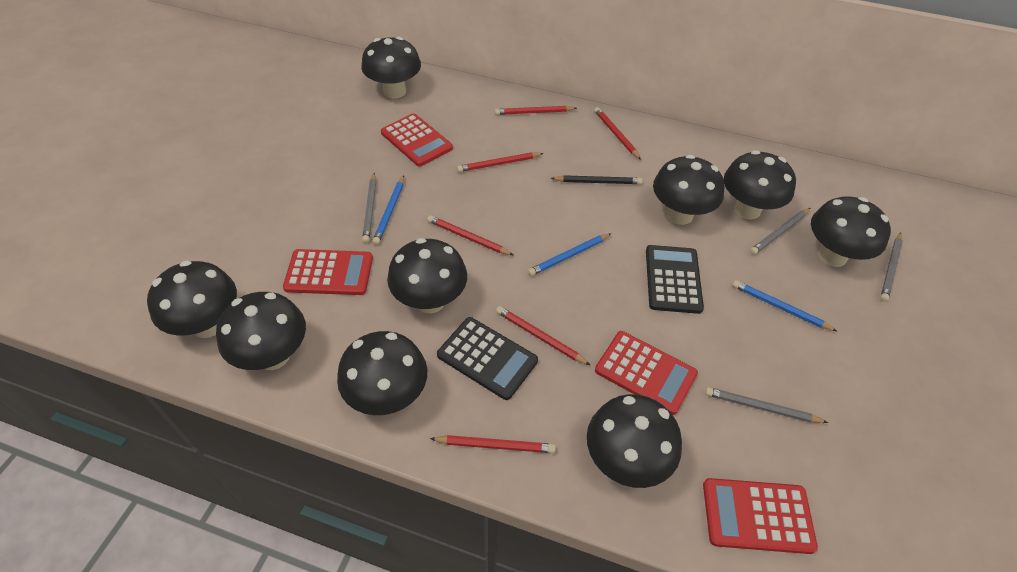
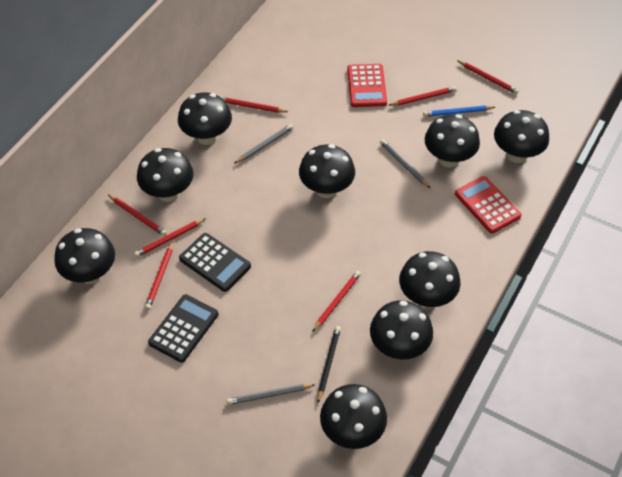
blue pencil: 3 -> 1
grey pencil: 4 -> 3
red calculator: 4 -> 2
red pencil: 6 -> 7

